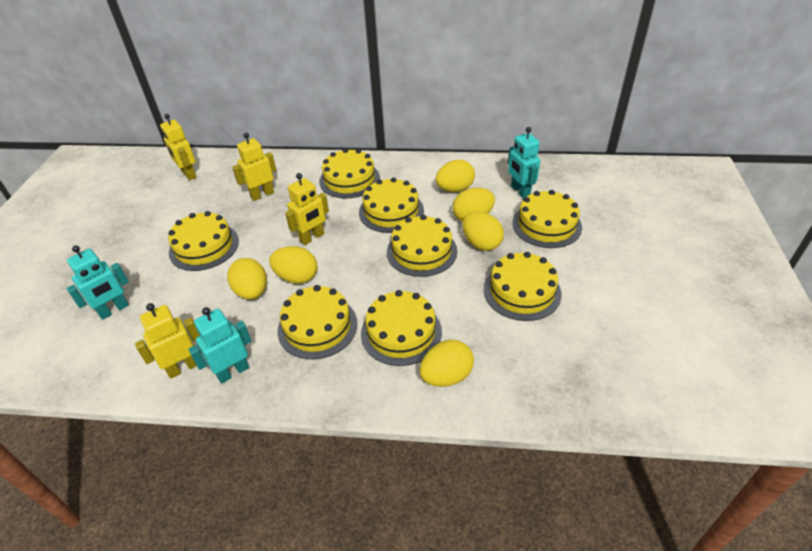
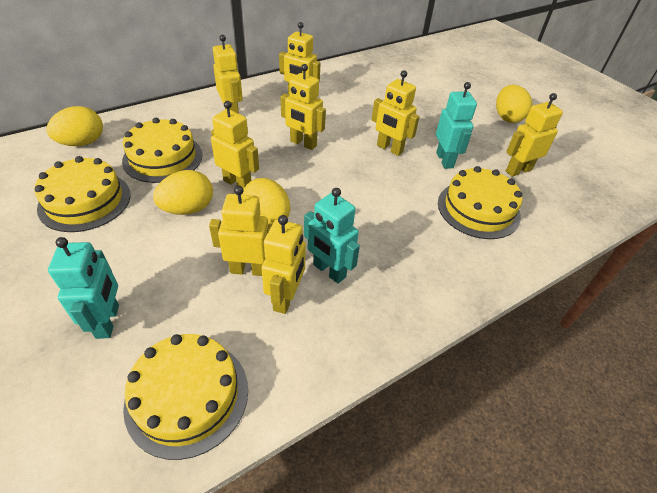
yellow cake: 8 -> 4
yellow egg: 6 -> 4
yellow robot: 4 -> 8

